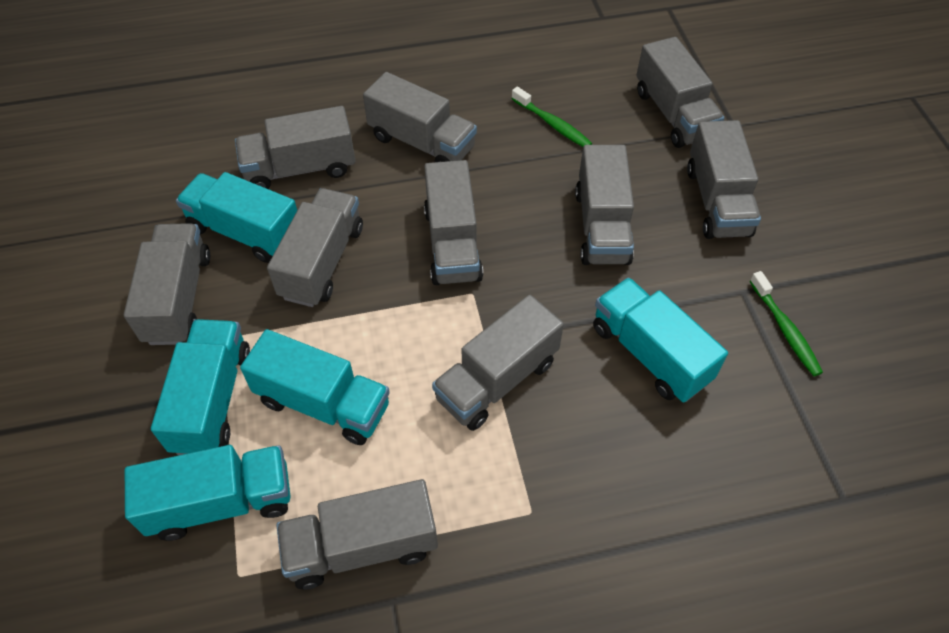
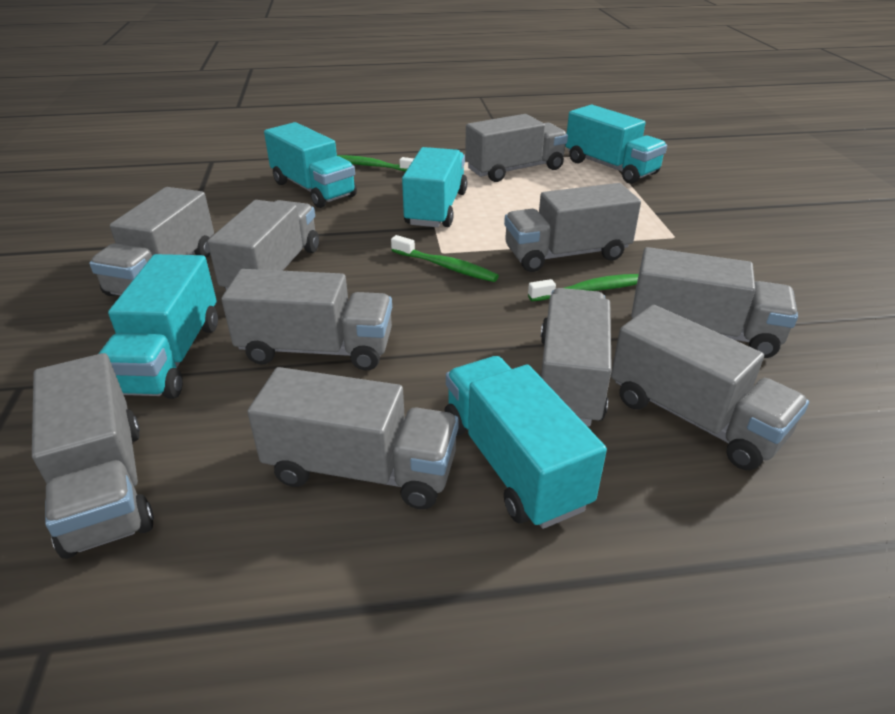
green toothbrush: 2 -> 3

